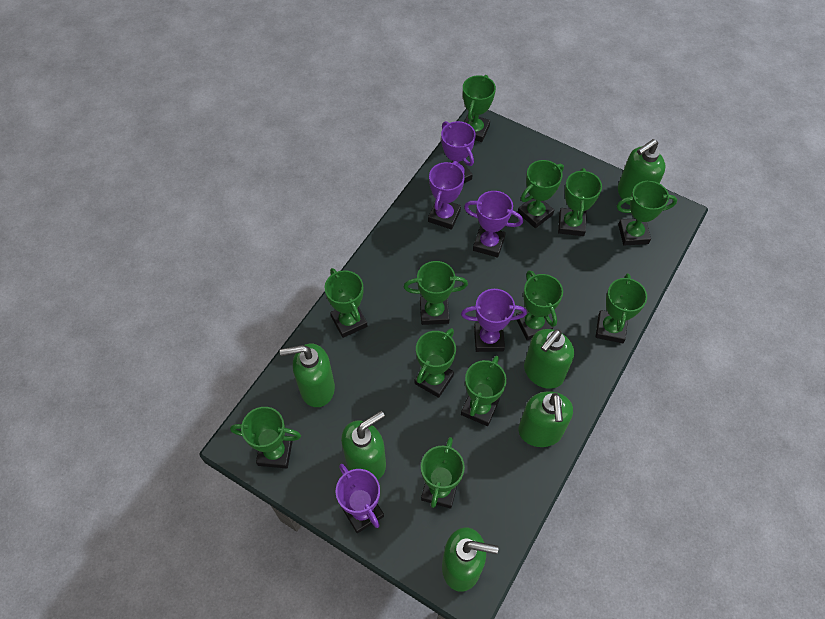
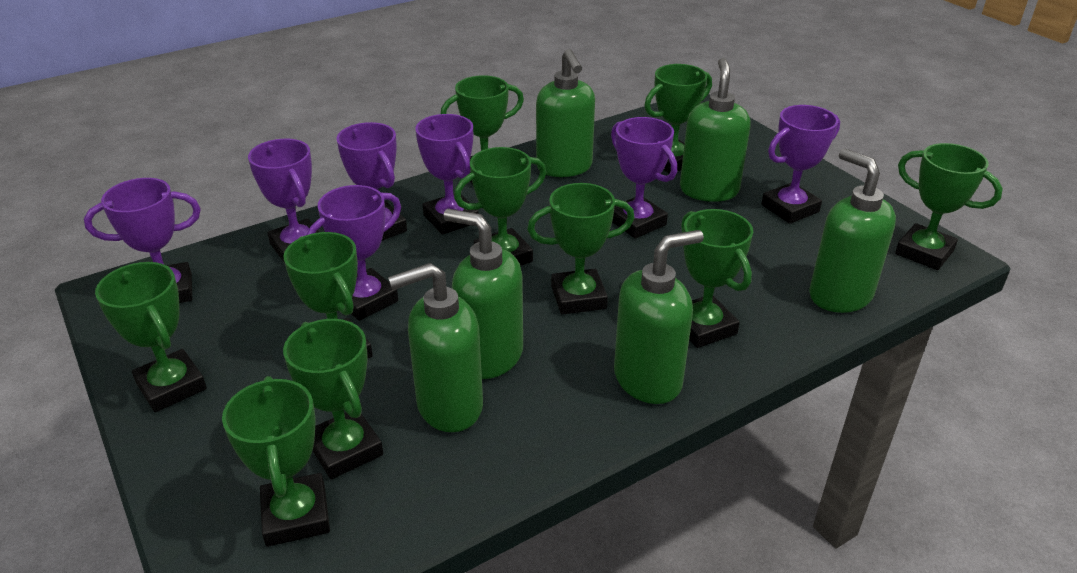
green trophy: 12 -> 10
purple trophy: 5 -> 7

